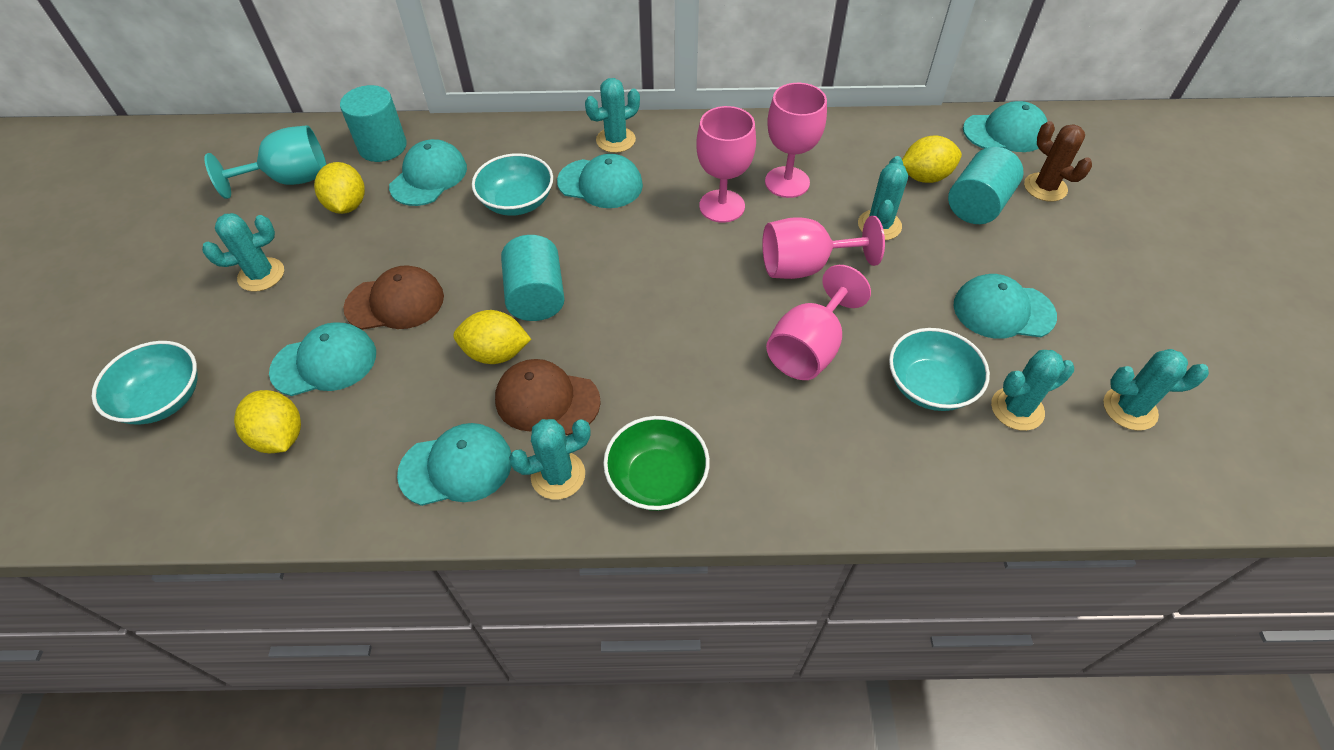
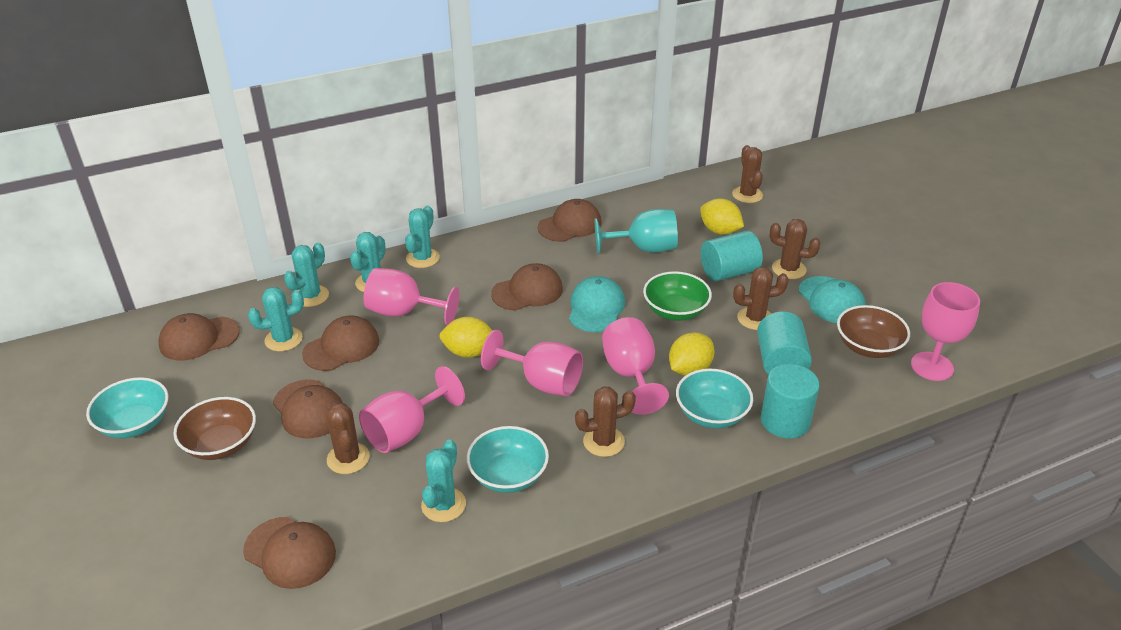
brown bowl: 0 -> 2
brown cactus: 1 -> 5
brown cap: 2 -> 6
pink goblet: 4 -> 5
turquoise cactus: 6 -> 5
turquoise cap: 6 -> 2
yellow lemon: 4 -> 3

